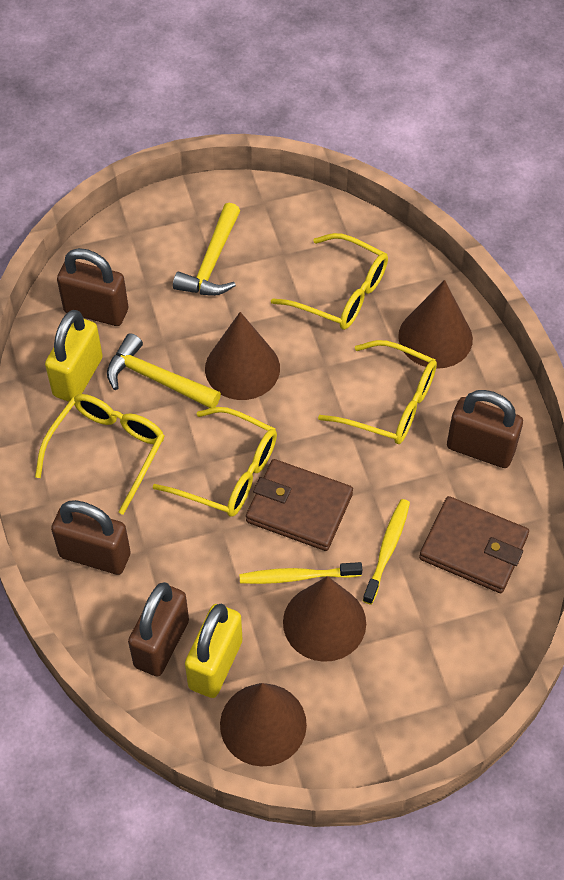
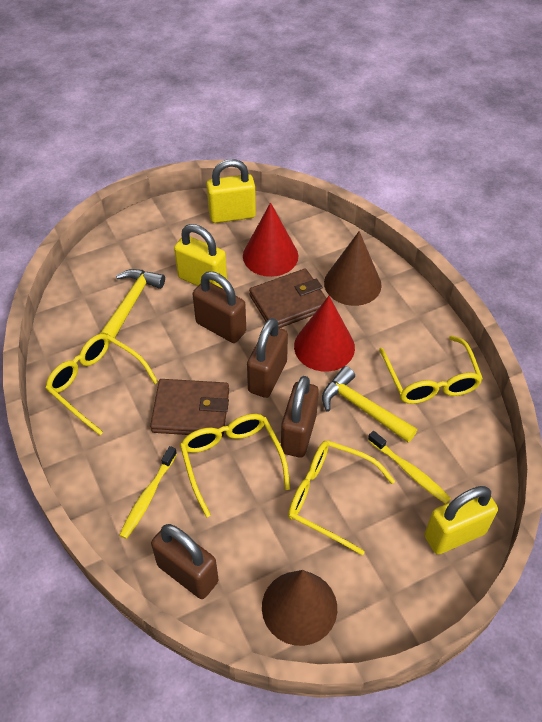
brown cone: 4 -> 2
red cone: 0 -> 2
yellow padlock: 2 -> 3

